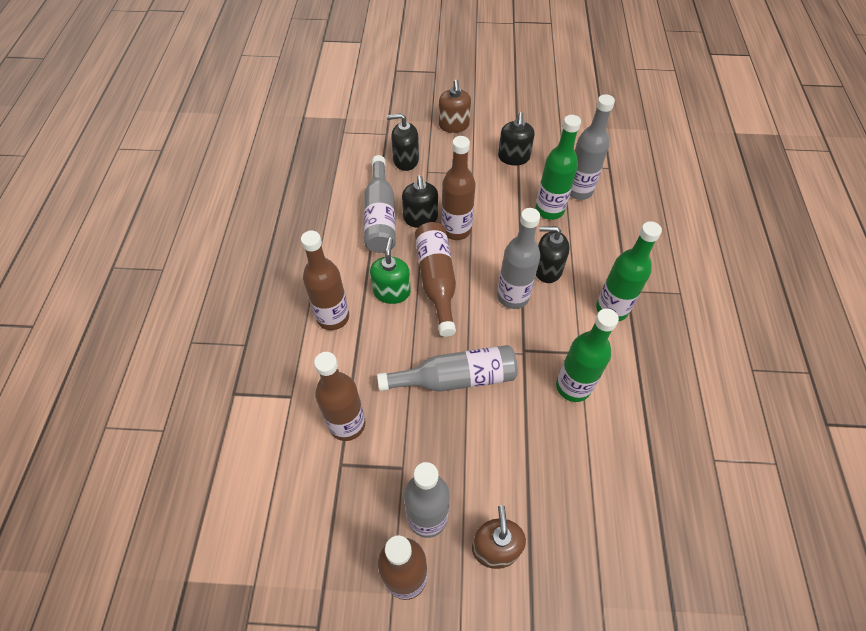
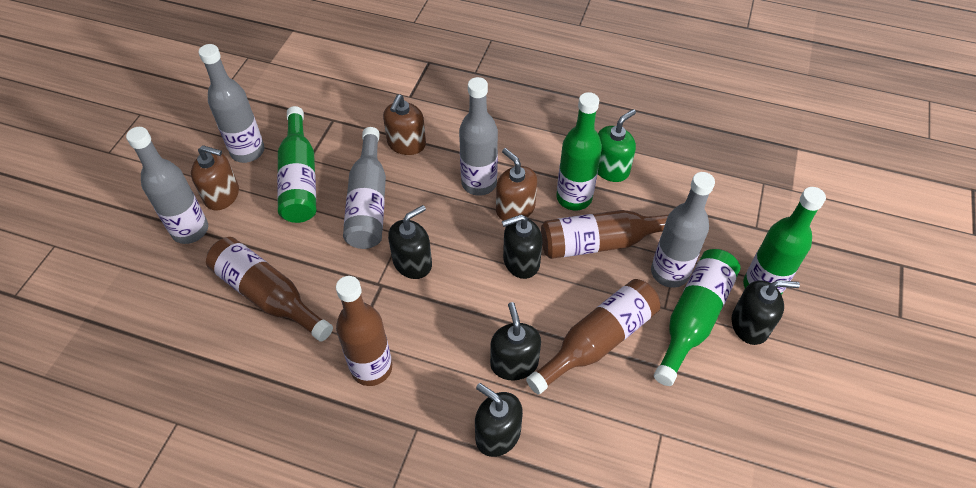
black soap dispenser: 4 -> 5
brown bottle: 5 -> 4
brown soap dispenser: 2 -> 3
green bottle: 3 -> 4

